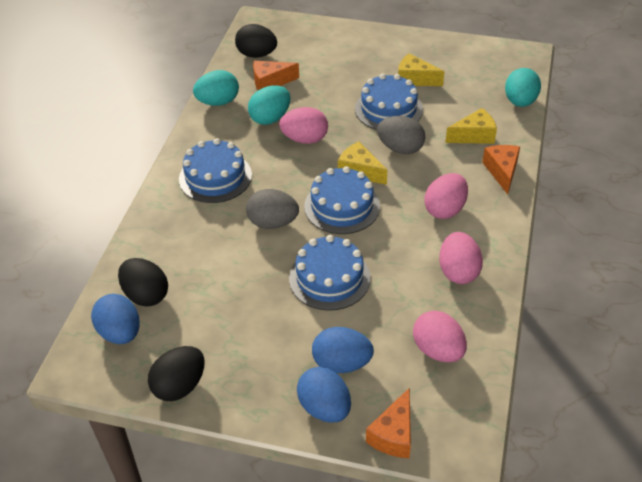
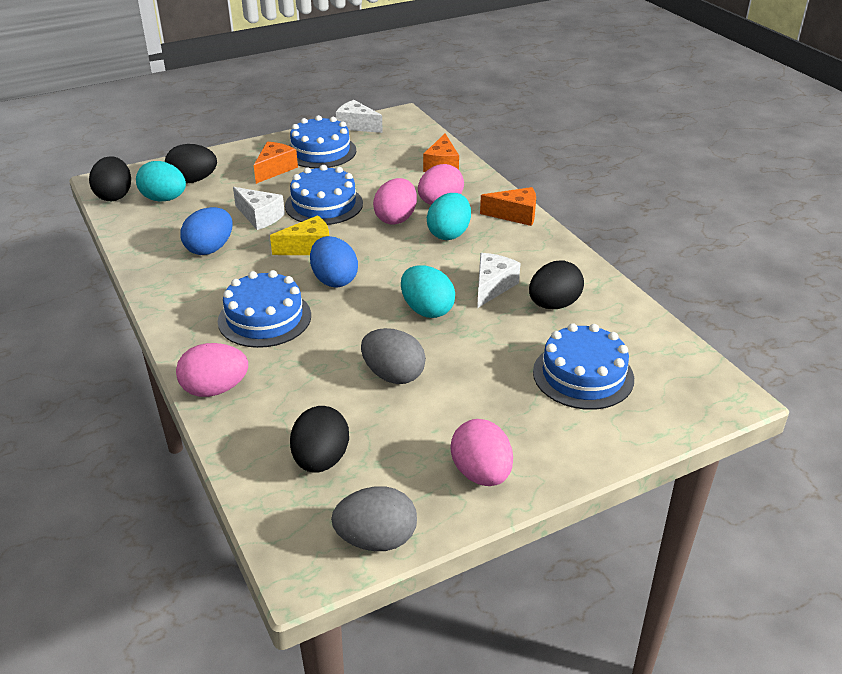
black egg: 3 -> 4
blue egg: 3 -> 2
white cheese: 0 -> 3
yellow cheese: 3 -> 1

